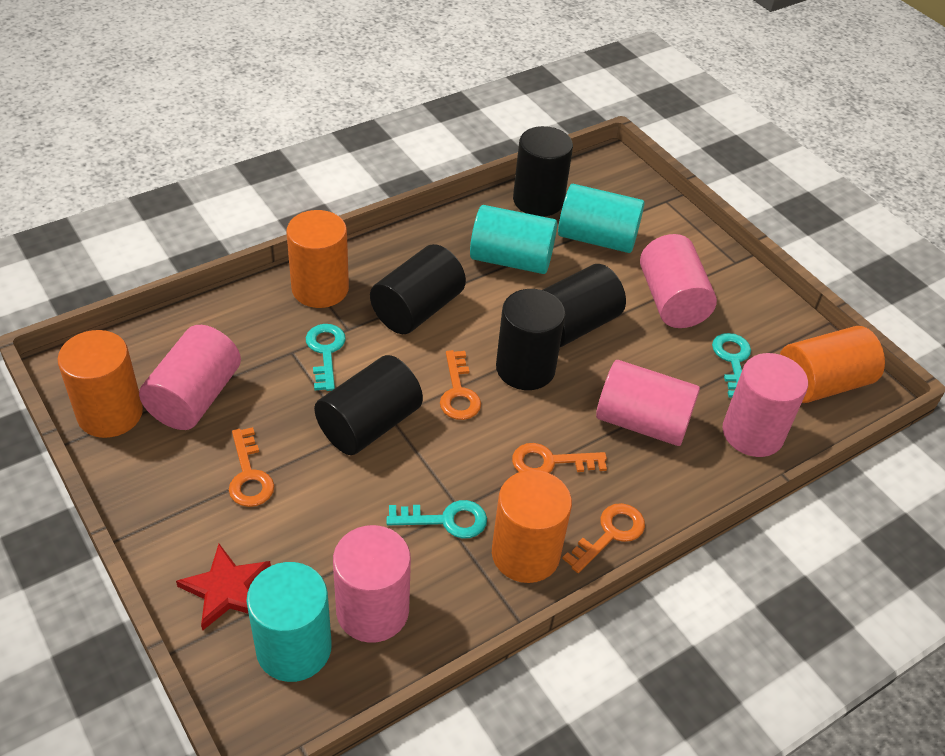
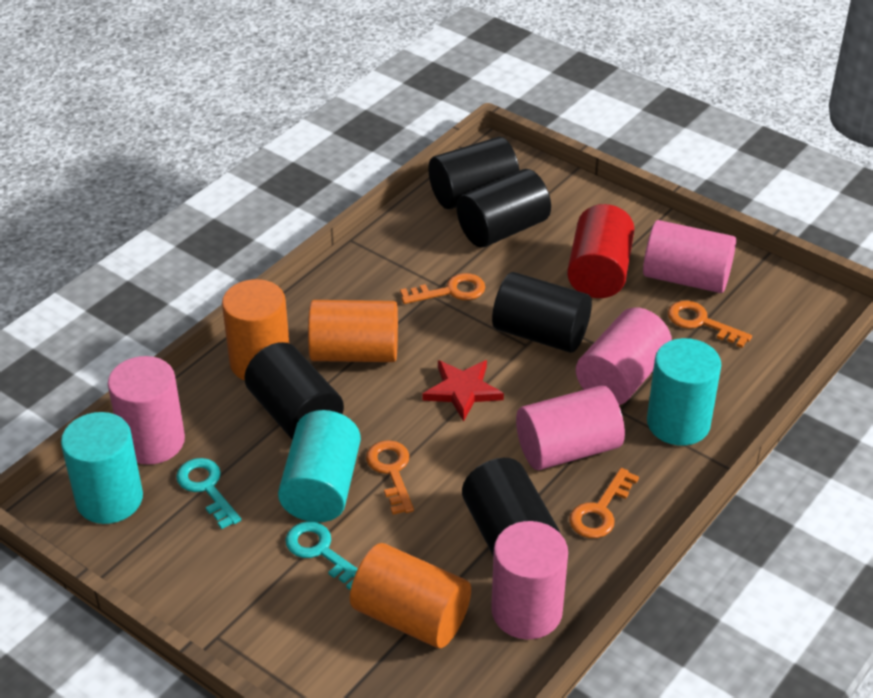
orange cylinder: 4 -> 3
red cylinder: 0 -> 1
turquoise key: 3 -> 2

